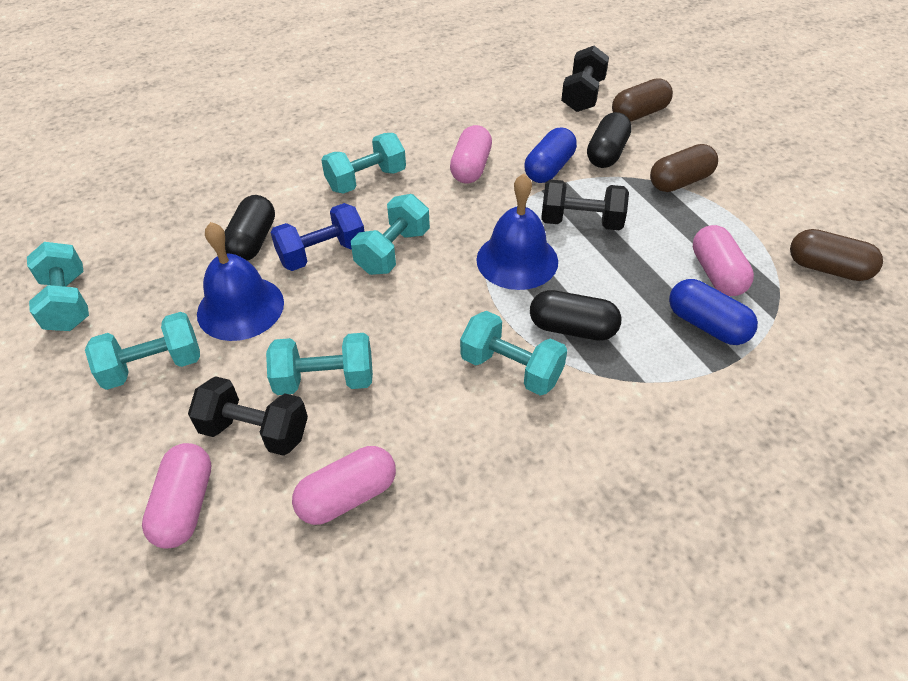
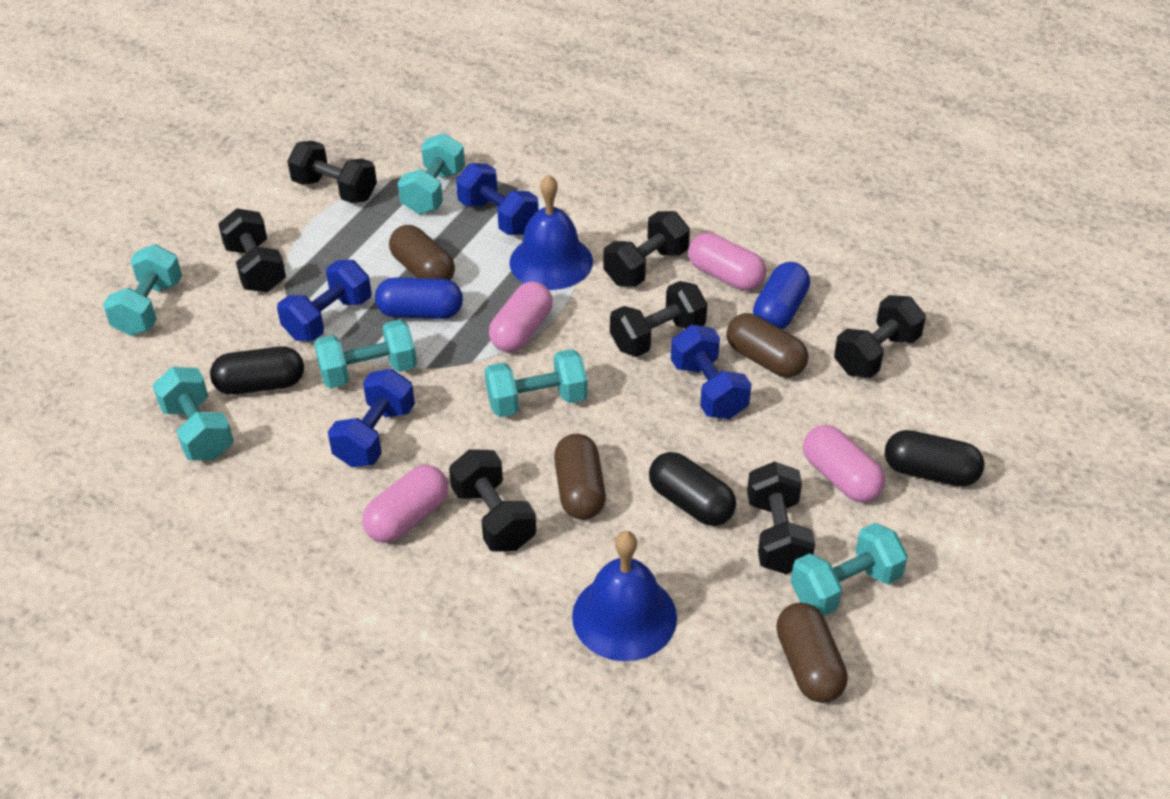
black dumbbell: 3 -> 7
blue dumbbell: 1 -> 4
brown capsule: 3 -> 4

